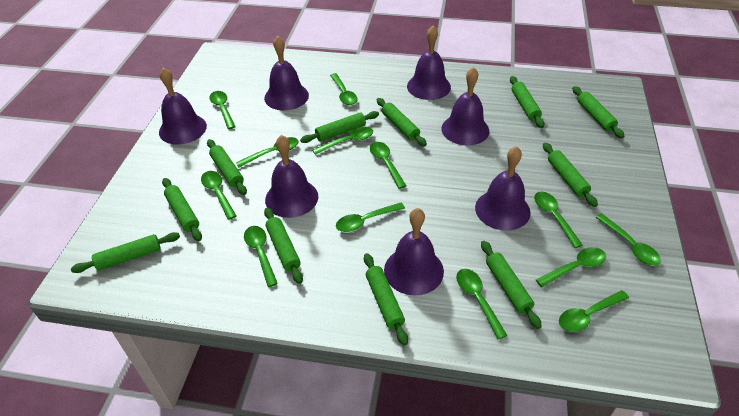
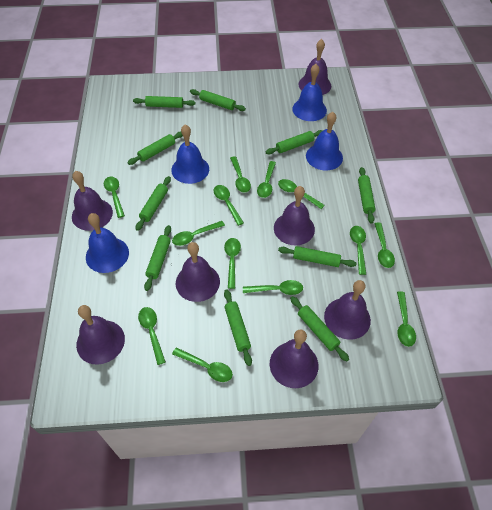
blue bell: 0 -> 4
green rolling pin: 11 -> 10

